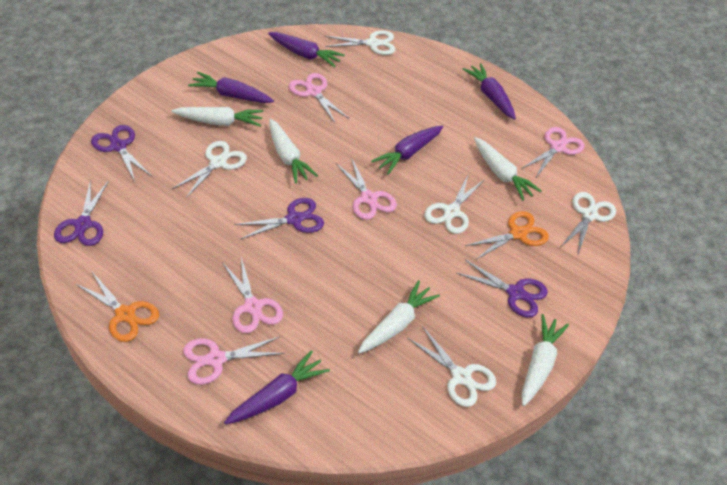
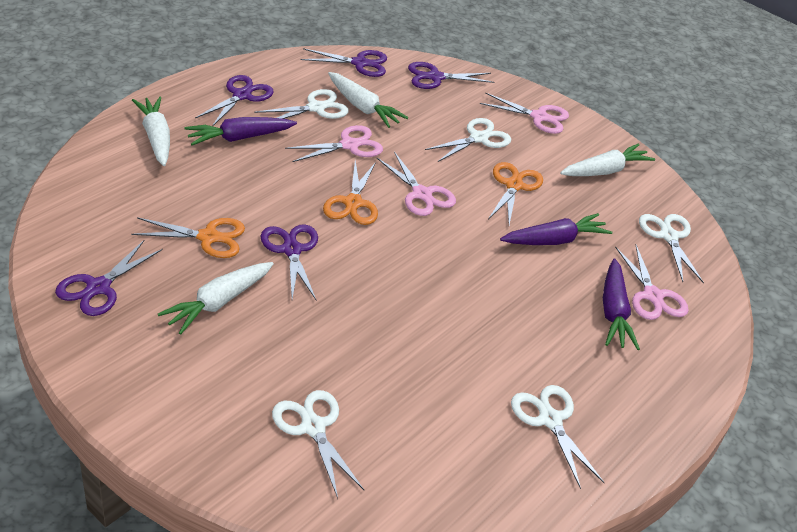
orange scissors: 2 -> 3
pink scissors: 5 -> 4
purple carrot: 5 -> 3
purple scissors: 4 -> 5
white carrot: 5 -> 4

